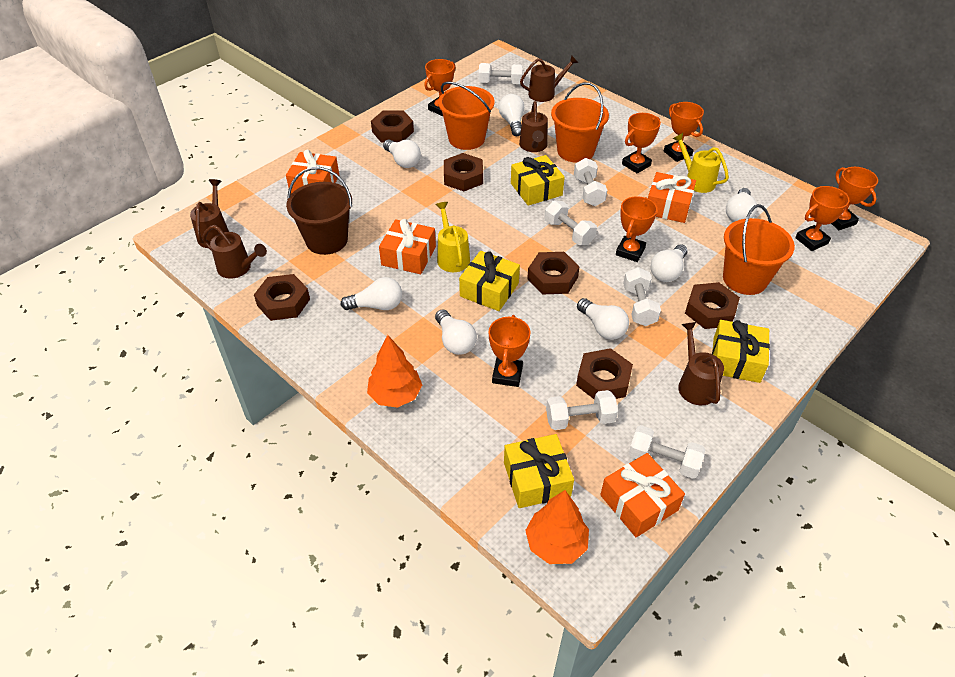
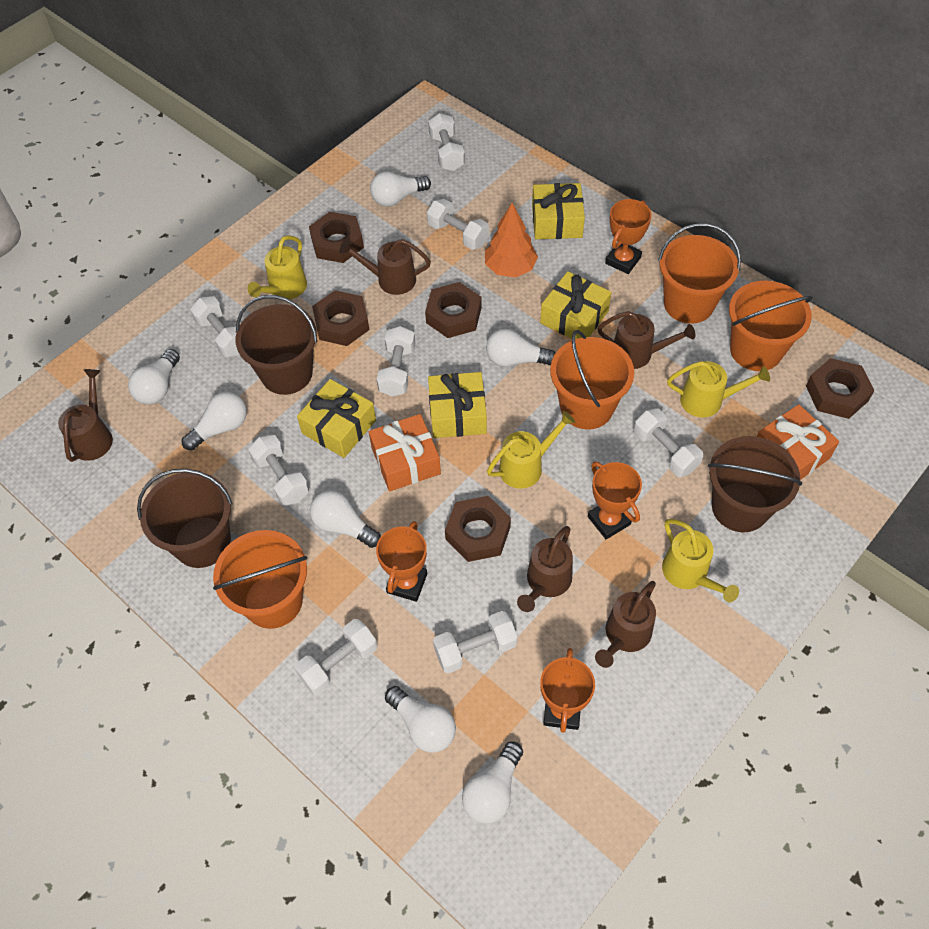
brown bucket: 1 -> 3
brown nut: 6 -> 5
orange bucket: 3 -> 4
orange gift: 4 -> 2
orange tree: 2 -> 1
orange trophy: 7 -> 4
white dumbbell: 6 -> 8
yellow watering can: 2 -> 4

